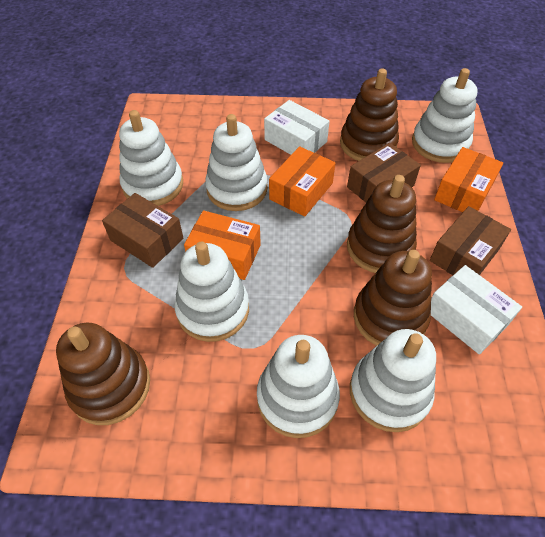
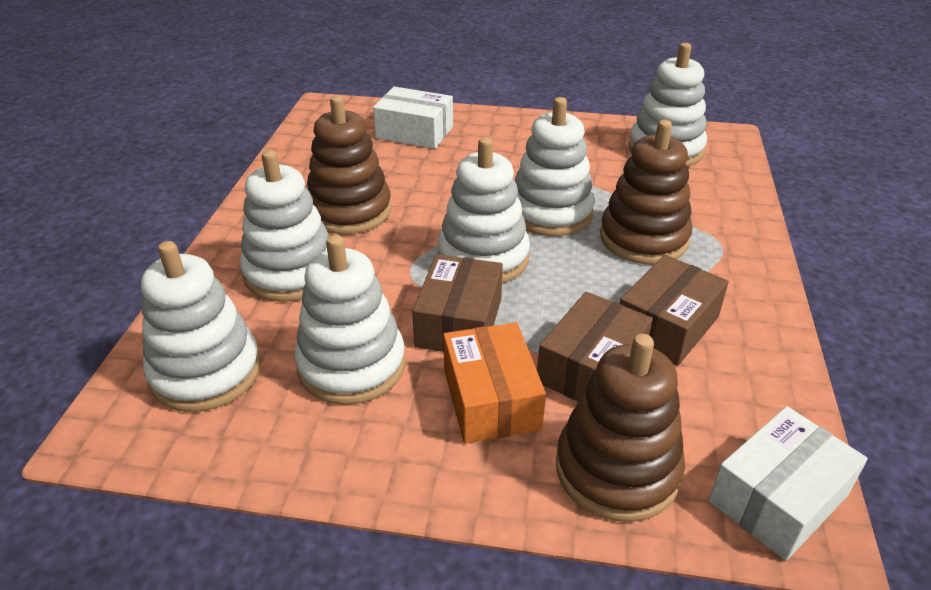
brown stacking toy: 4 -> 3
orange box: 3 -> 1

